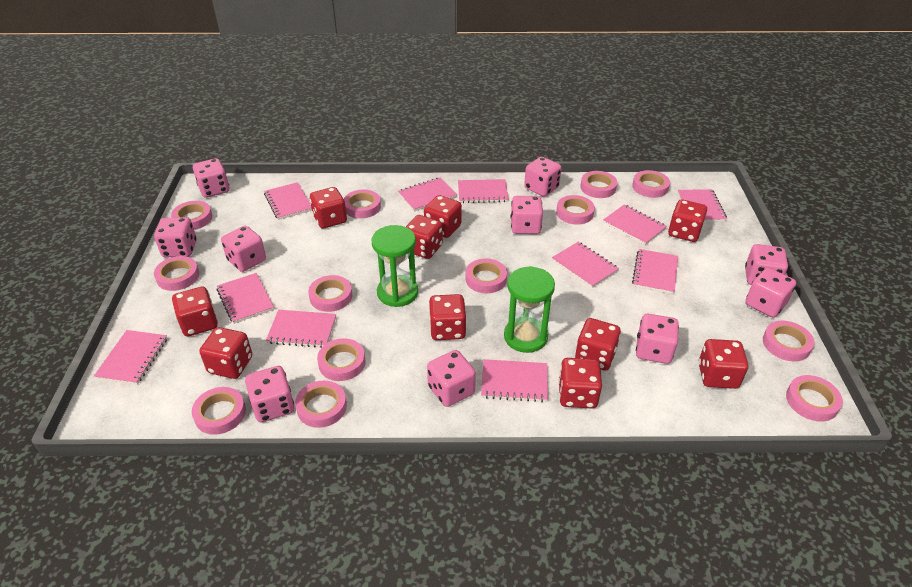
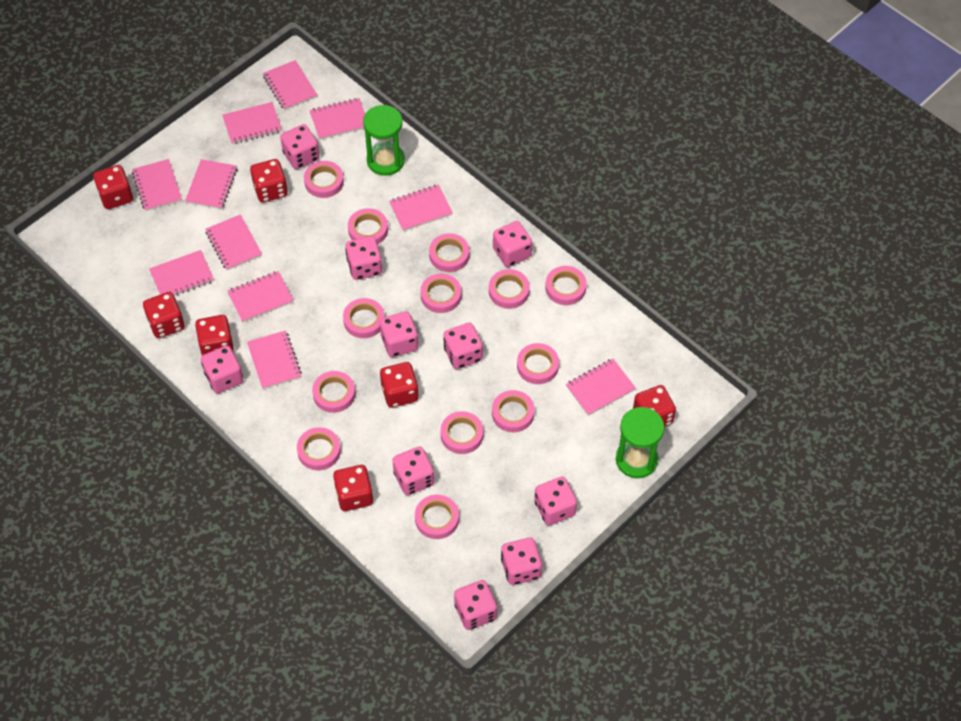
red dice: 10 -> 7

